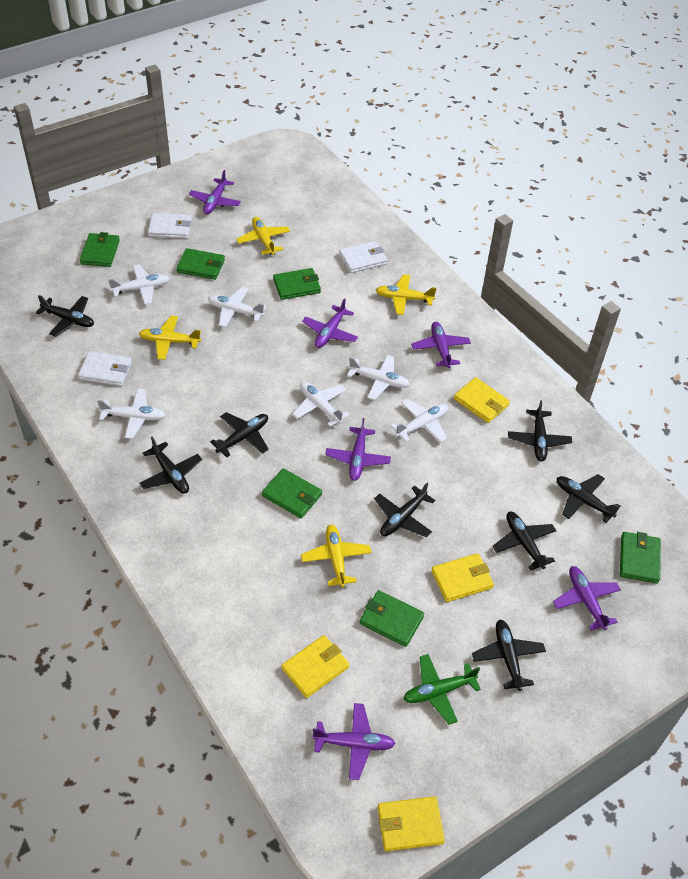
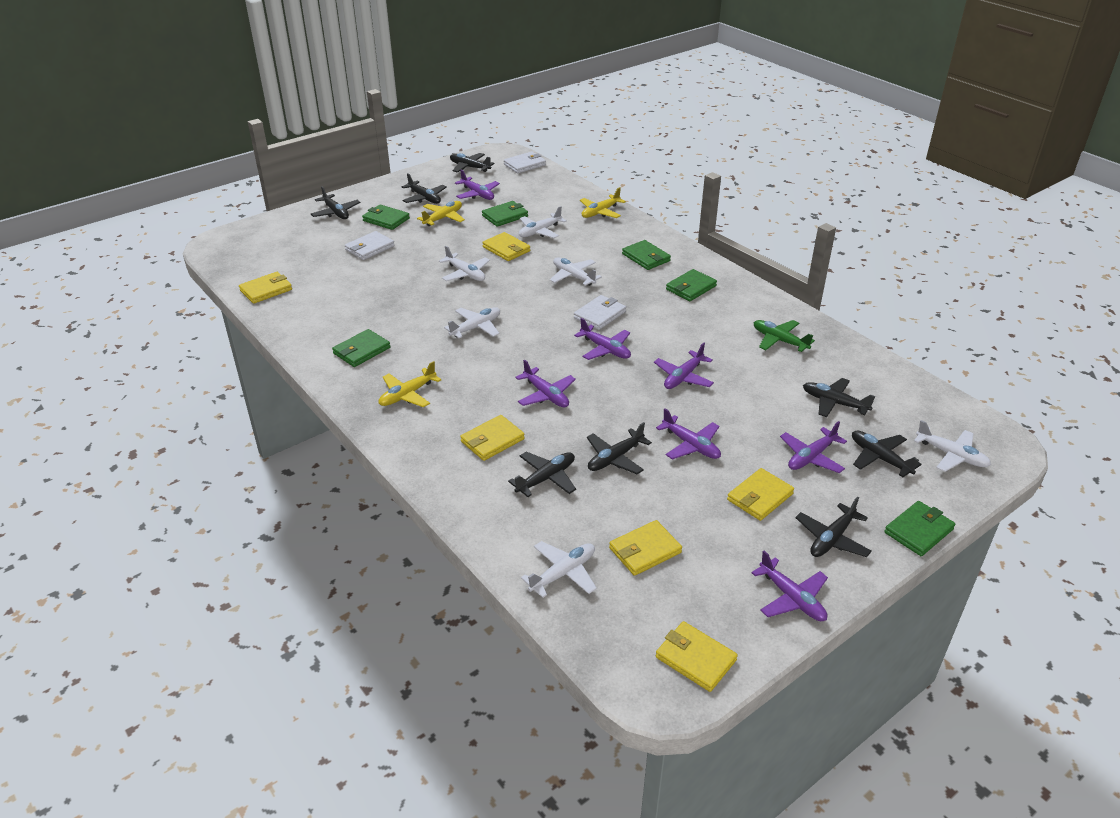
purple plane: 6 -> 7
yellow plane: 4 -> 3
yellow wallet: 4 -> 6

